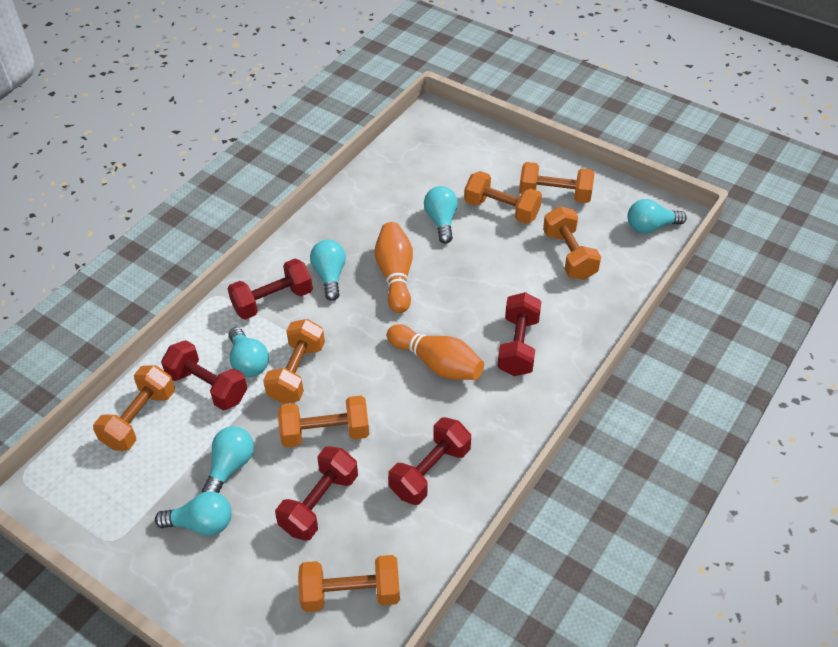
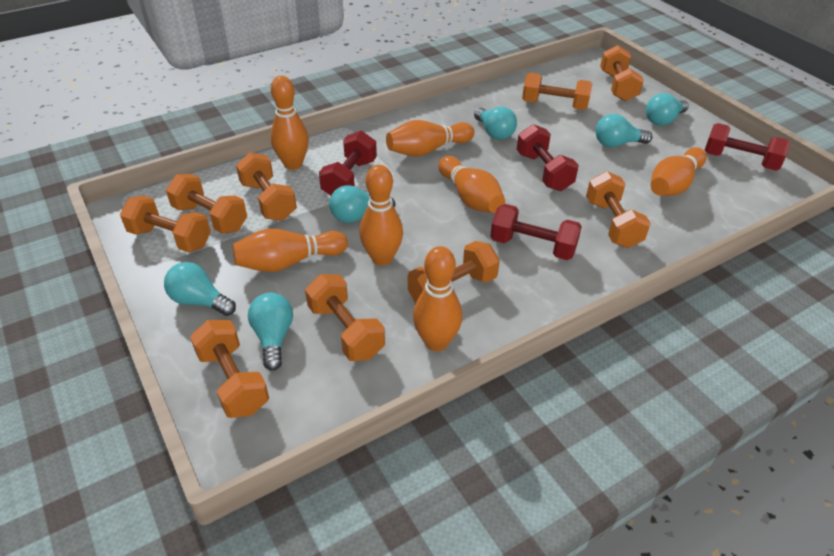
orange bowling pin: 2 -> 7
orange dumbbell: 7 -> 9
red dumbbell: 5 -> 4

